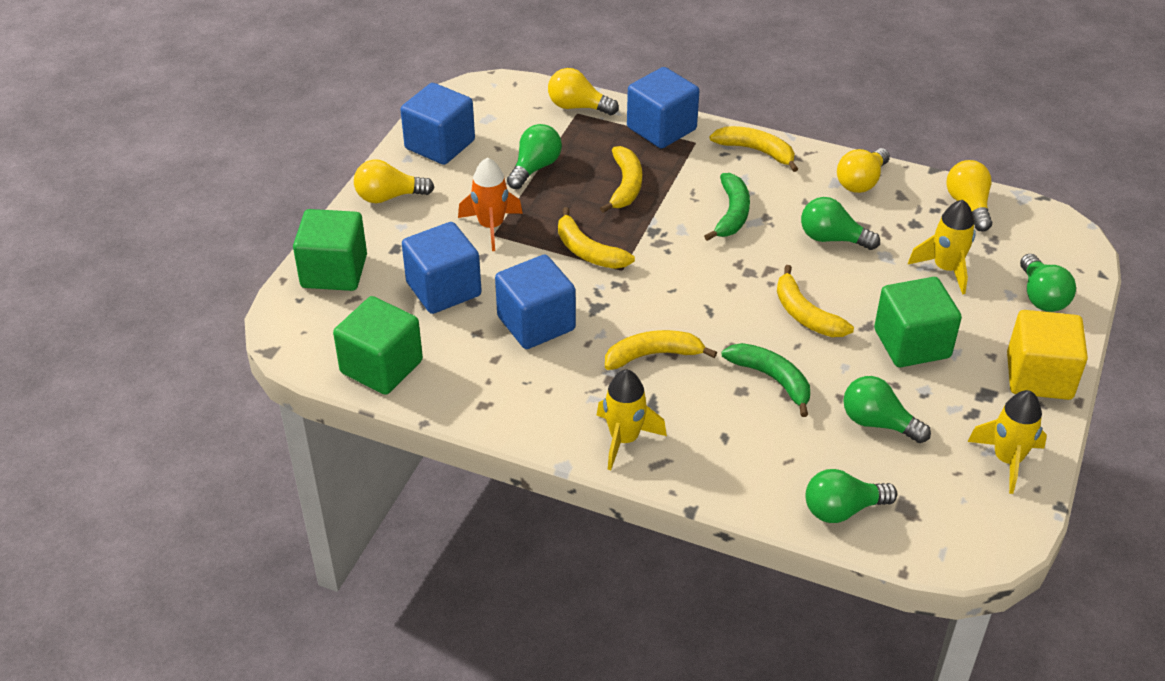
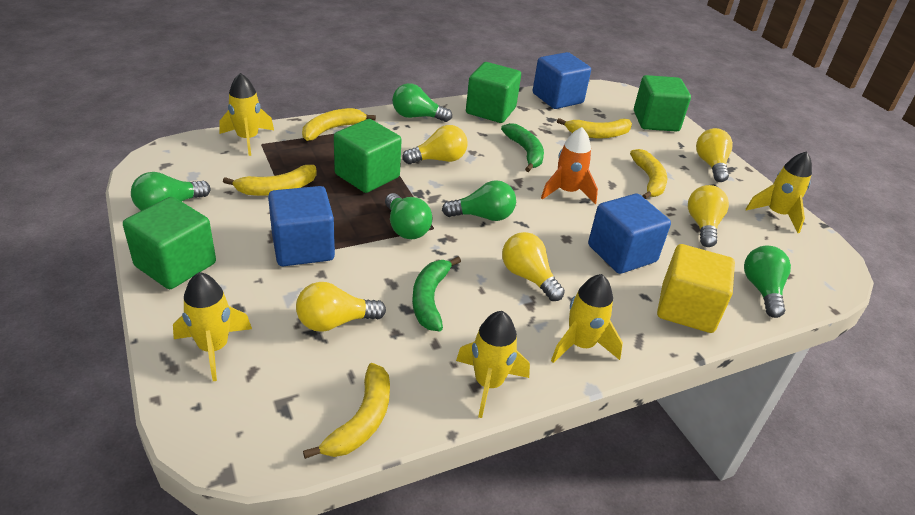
blue cube: 4 -> 3
green cube: 3 -> 4
yellow light bulb: 4 -> 5
yellow rocket: 3 -> 5

